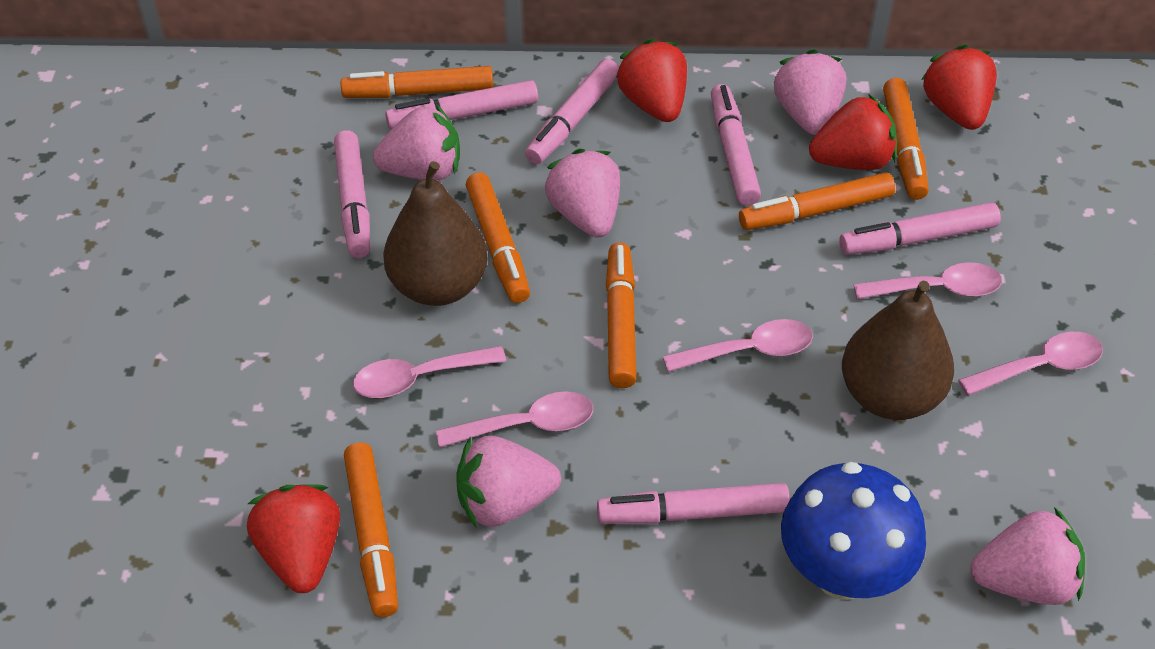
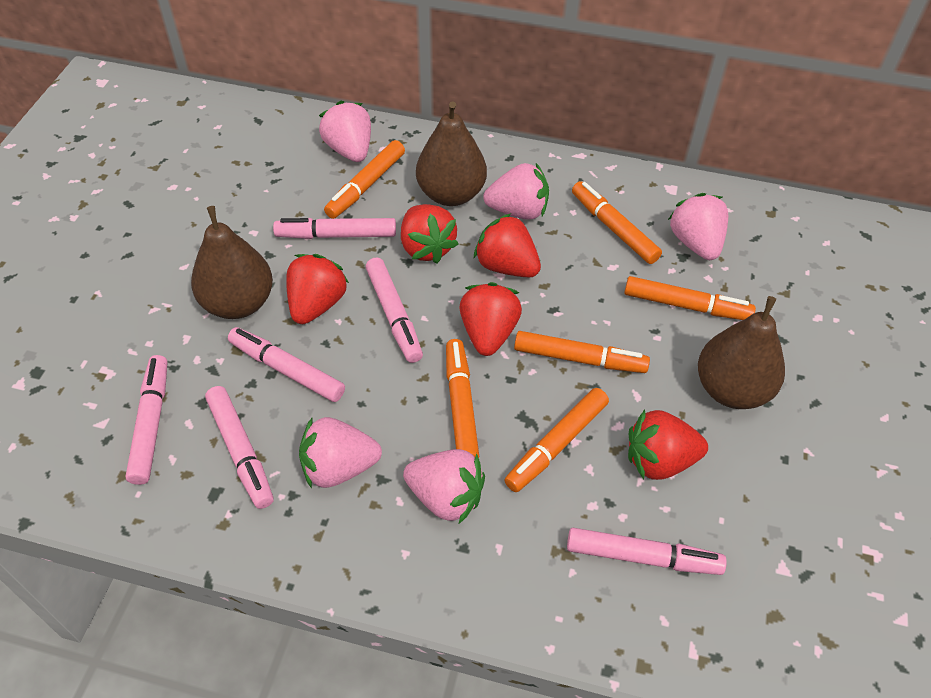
blue mushroom: 1 -> 0
brown pear: 2 -> 3
pink spoon: 5 -> 0
red strawberry: 4 -> 5

